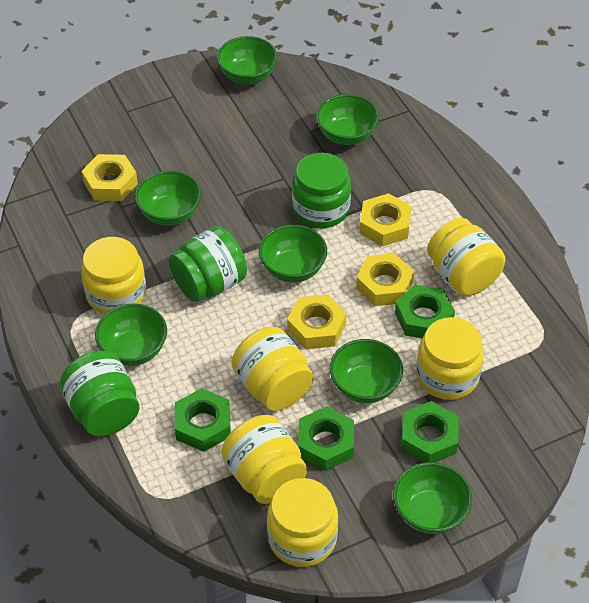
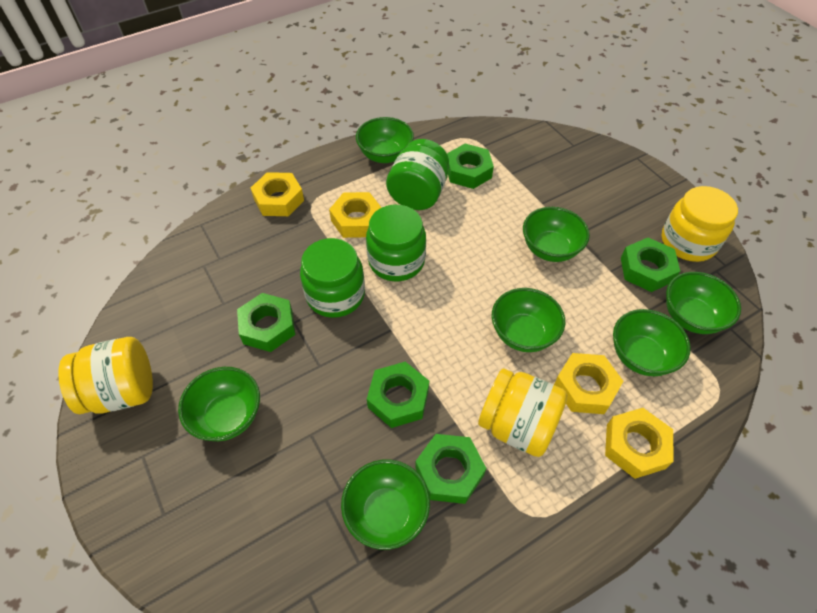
green nut: 4 -> 5
yellow jar: 6 -> 3

